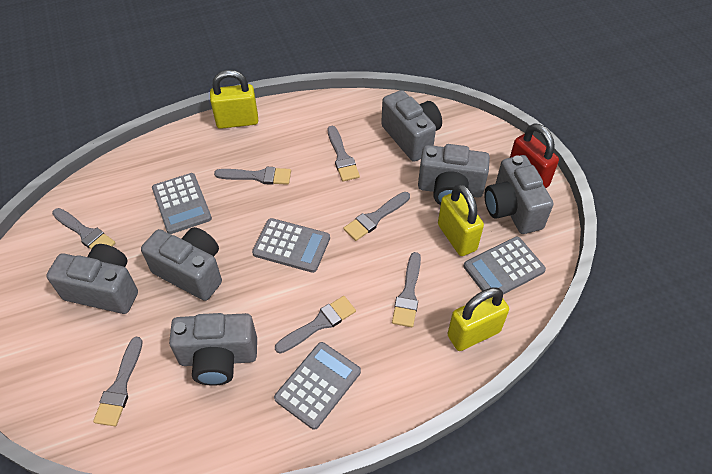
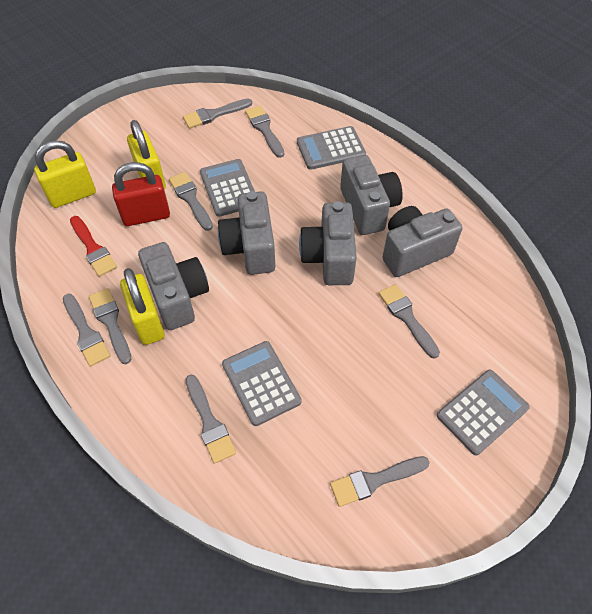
grey brush: 7 -> 8
grey camera: 6 -> 5
red brush: 0 -> 1

